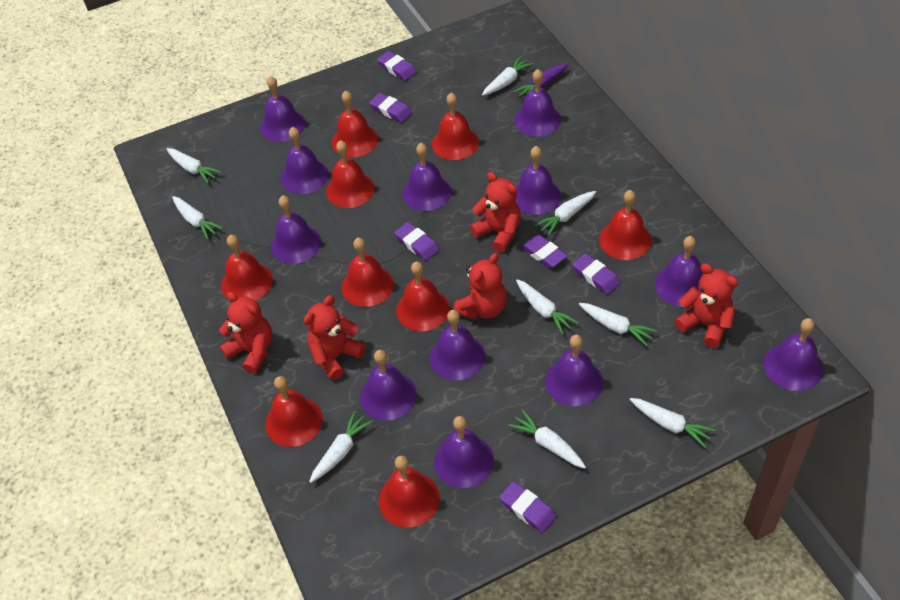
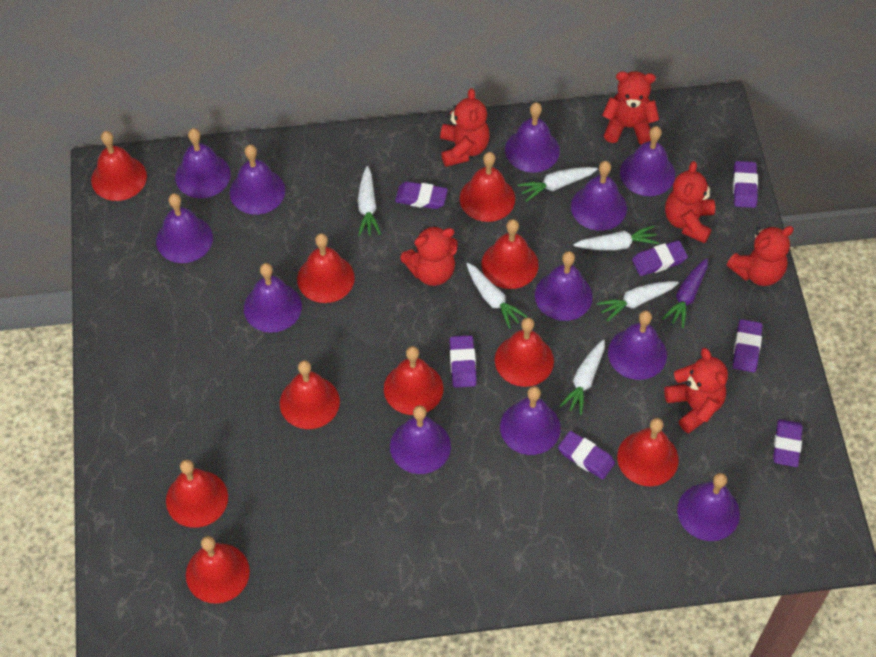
purple eraser: 6 -> 7
red bell: 9 -> 10
red teddy bear: 5 -> 6
white carrot: 9 -> 6

